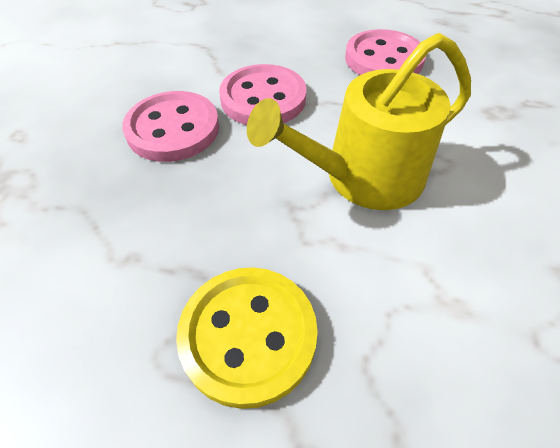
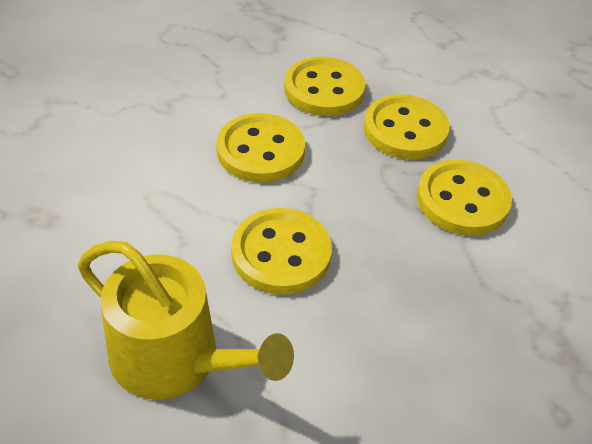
pink button: 3 -> 0
yellow button: 1 -> 5

